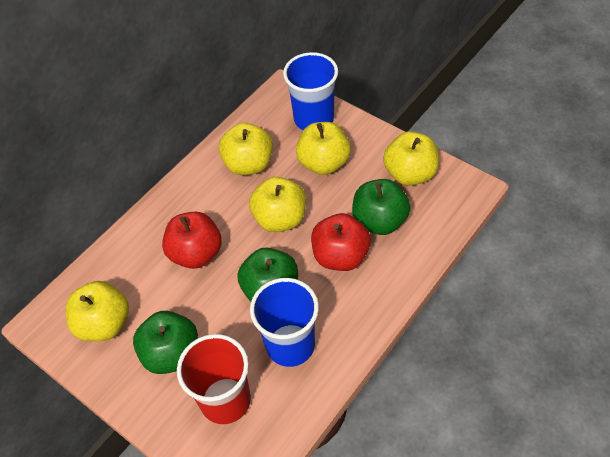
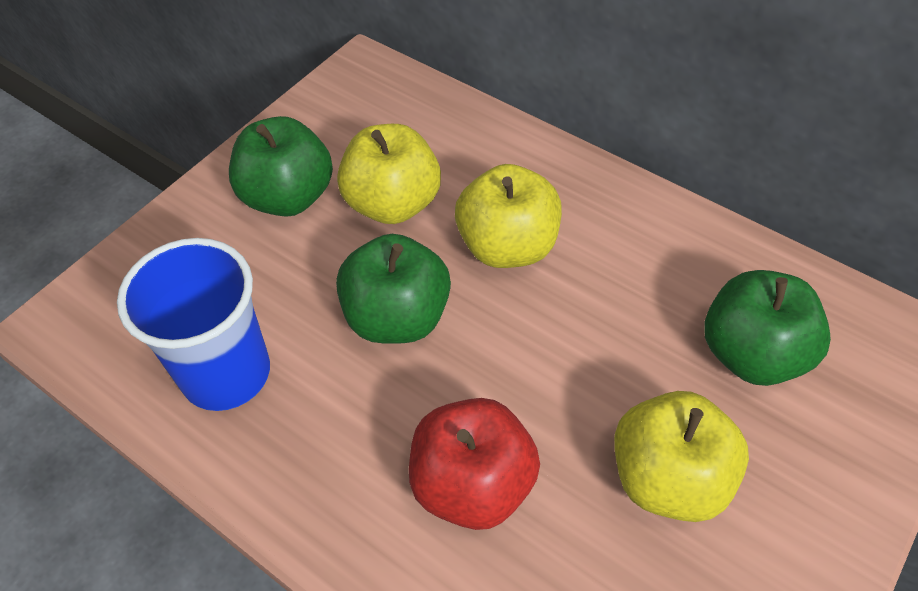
blue cup: 2 -> 1
red apple: 2 -> 1
red cup: 1 -> 0
yellow apple: 5 -> 3

